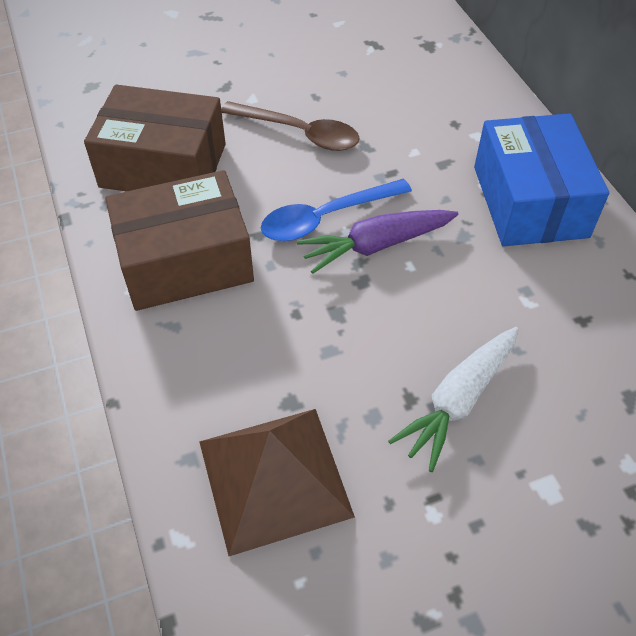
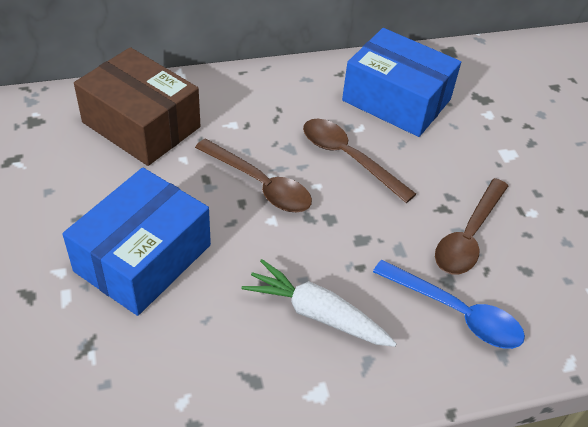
blue box: 1 -> 2
brown box: 2 -> 1
brown pyramid: 1 -> 0
brown spoon: 1 -> 3
purple carrot: 1 -> 0

